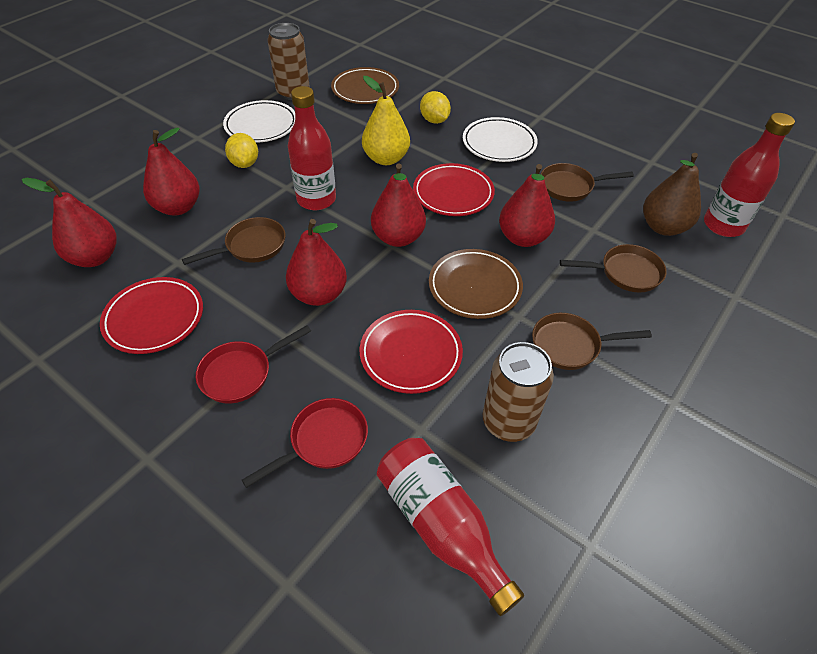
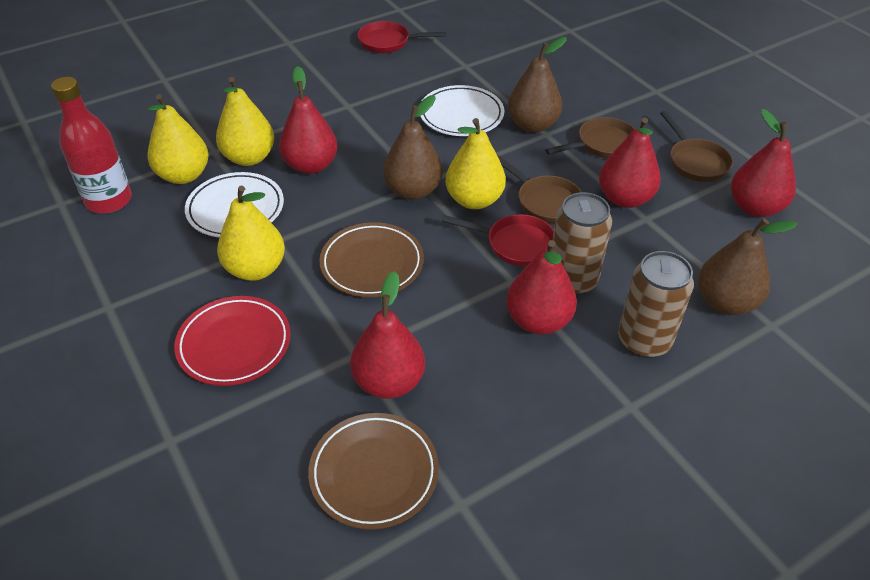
brown pan: 4 -> 3
brown pear: 1 -> 3
red bottle: 3 -> 1
red plate: 3 -> 1
yellow lemon: 2 -> 0
yellow pear: 1 -> 4

